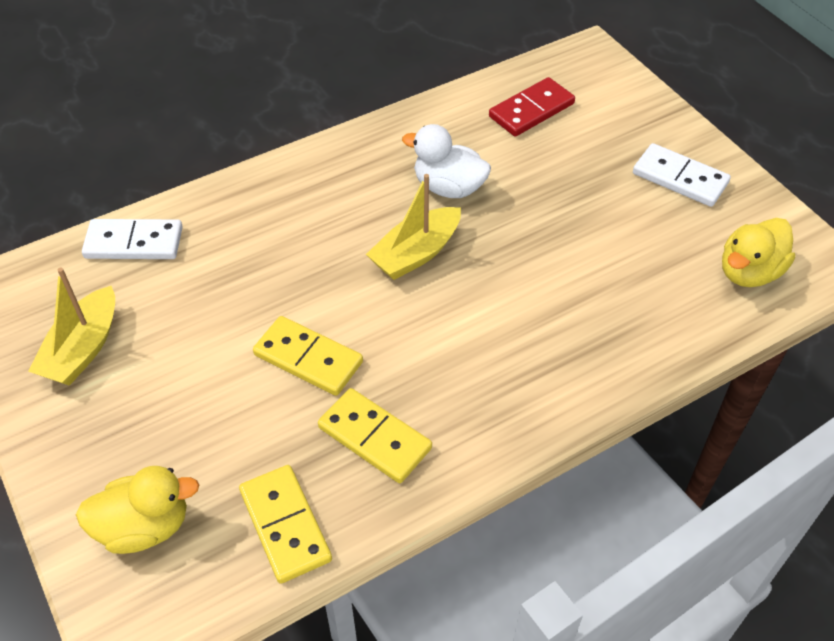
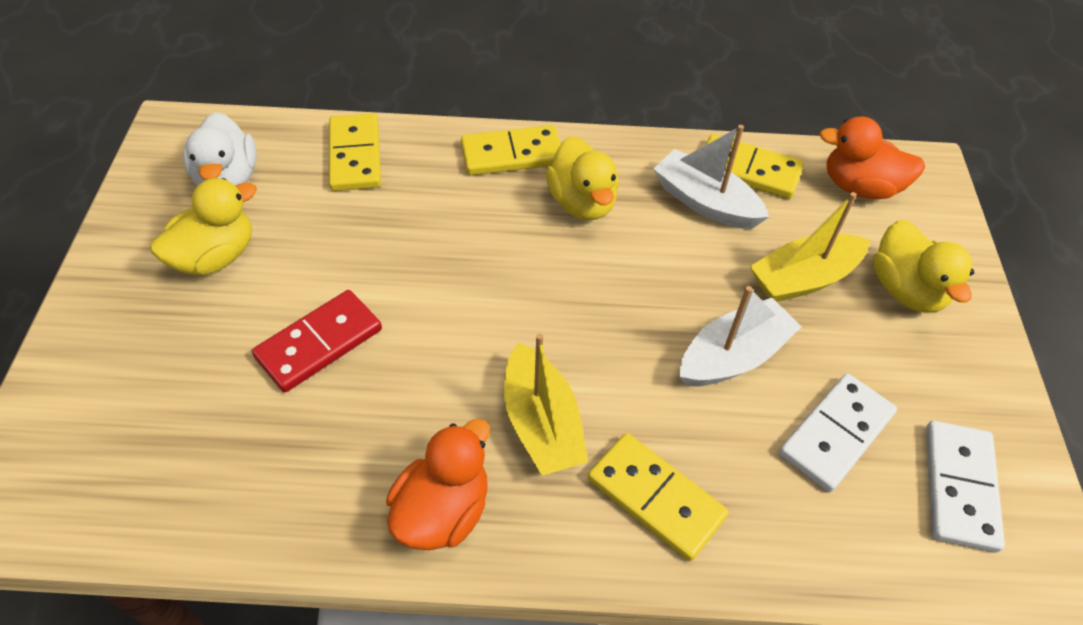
orange duck: 0 -> 2
white boat: 0 -> 2
yellow domino: 3 -> 4
yellow duck: 2 -> 3

